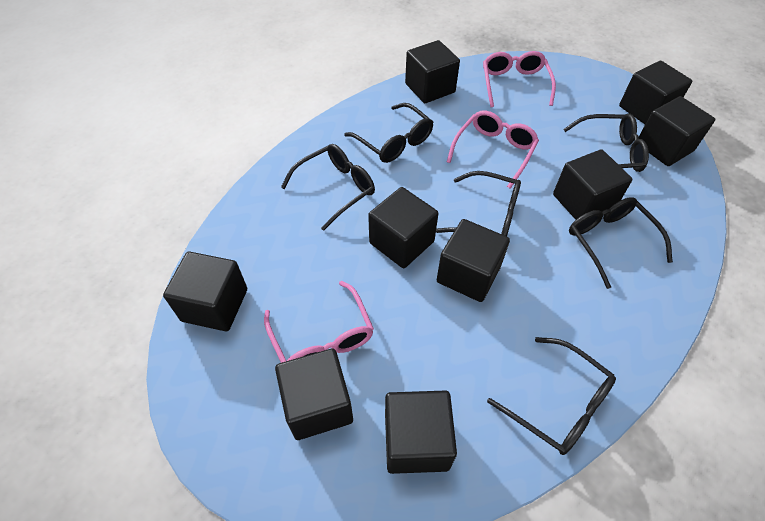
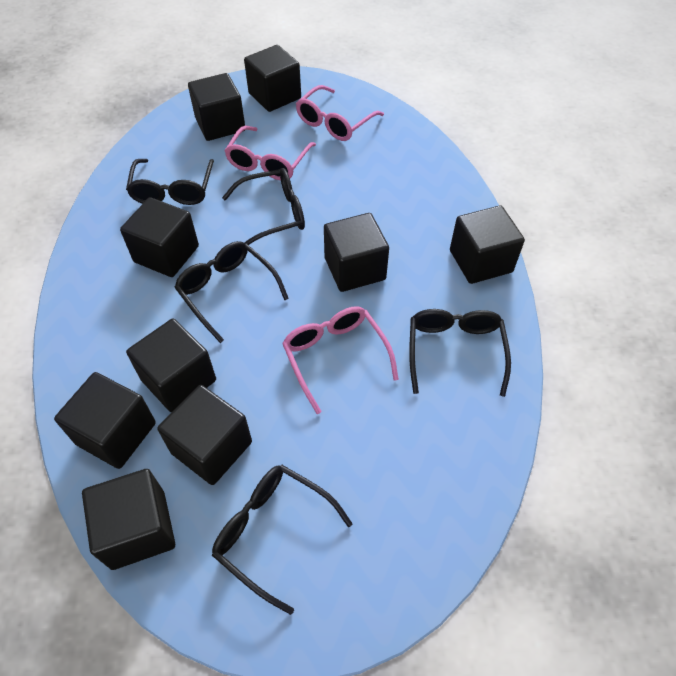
black glasses: 6 -> 5

